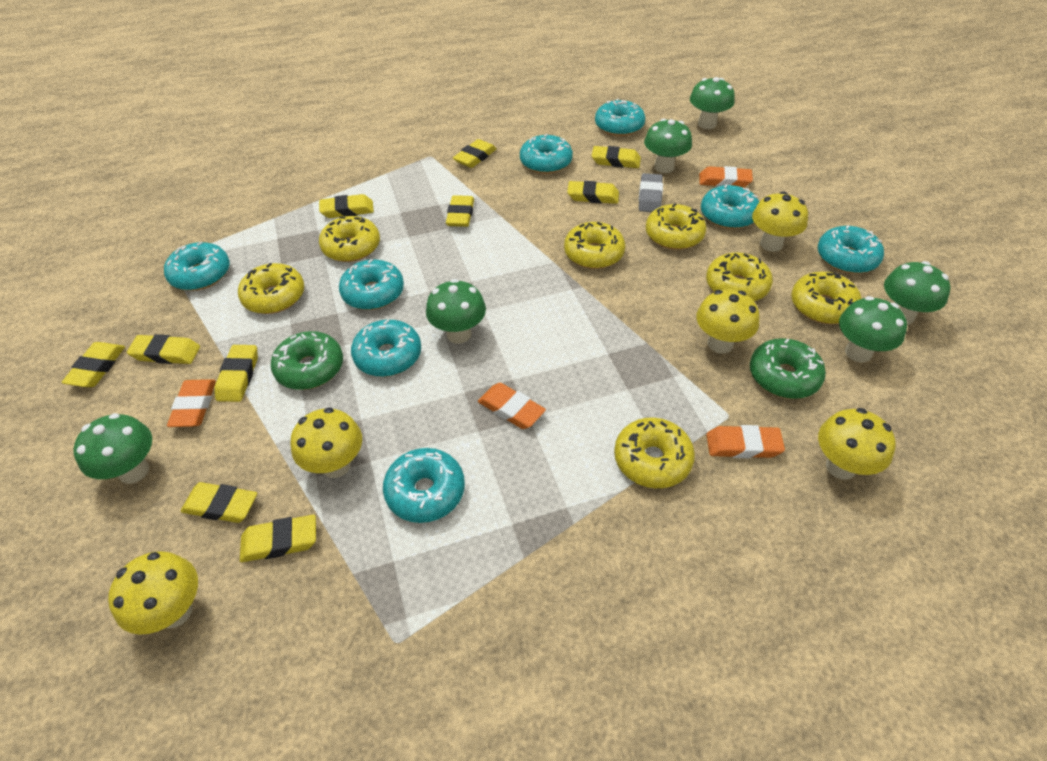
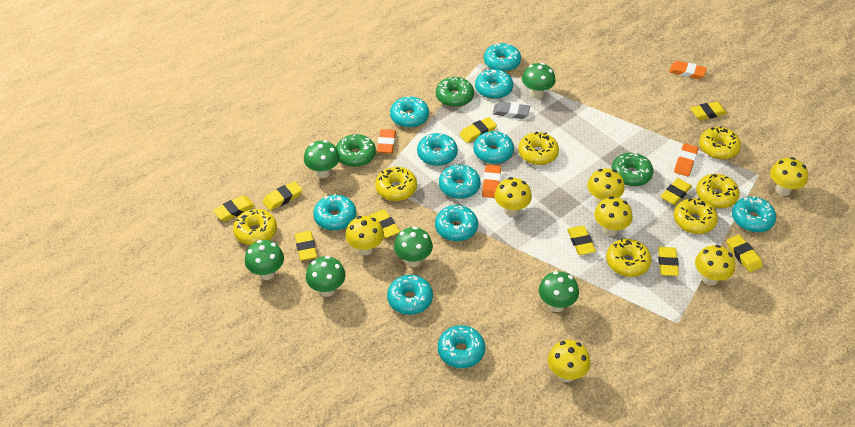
green donut: 2 -> 3
turquoise donut: 8 -> 11
yellow mushroom: 5 -> 7

